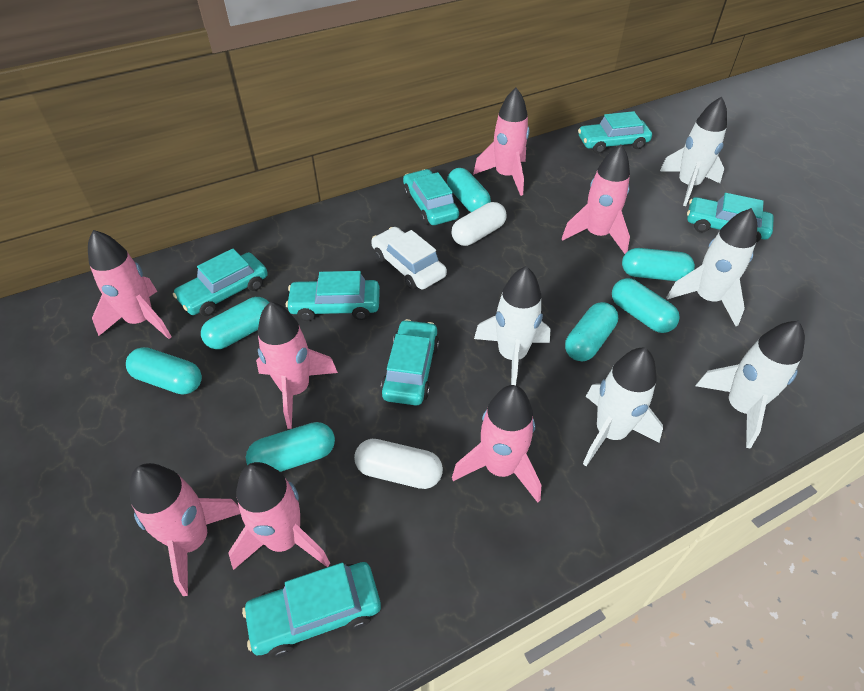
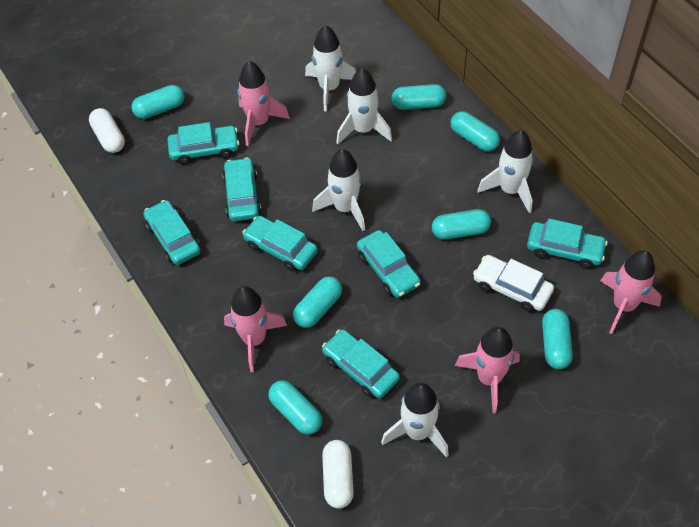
pink rocket: 7 -> 4

